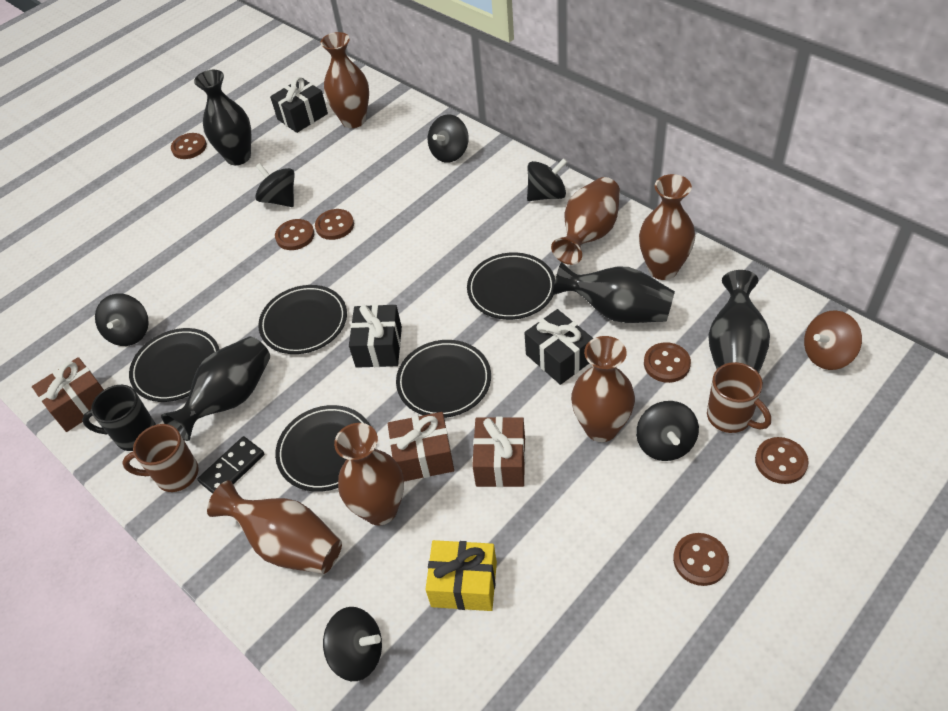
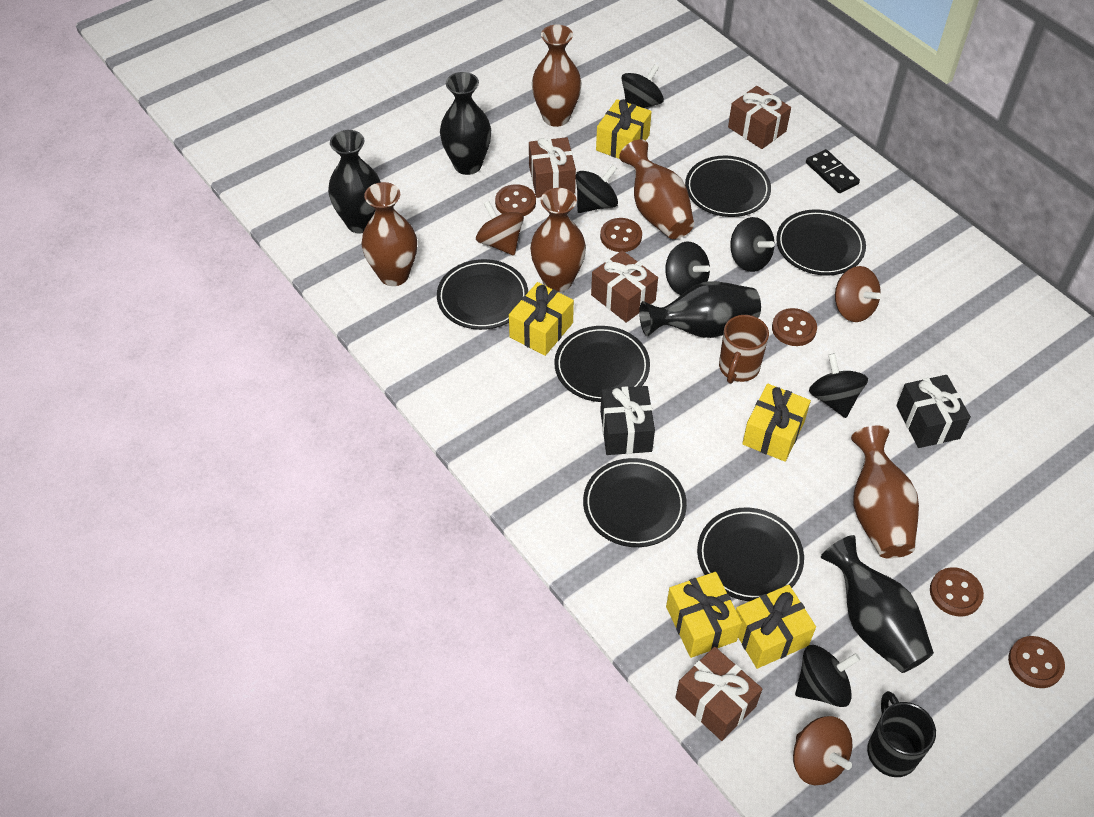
black gift: 3 -> 2
black plate: 5 -> 6
brown button: 6 -> 5
brown gift: 3 -> 4
brown mug: 2 -> 1
brown spinning top: 1 -> 3
brown vase: 6 -> 5
yellow gift: 1 -> 5

